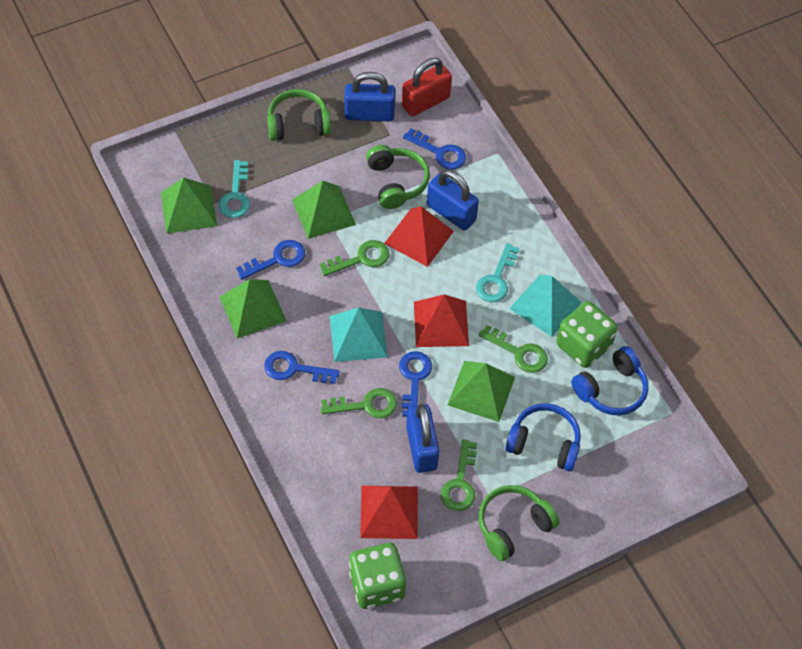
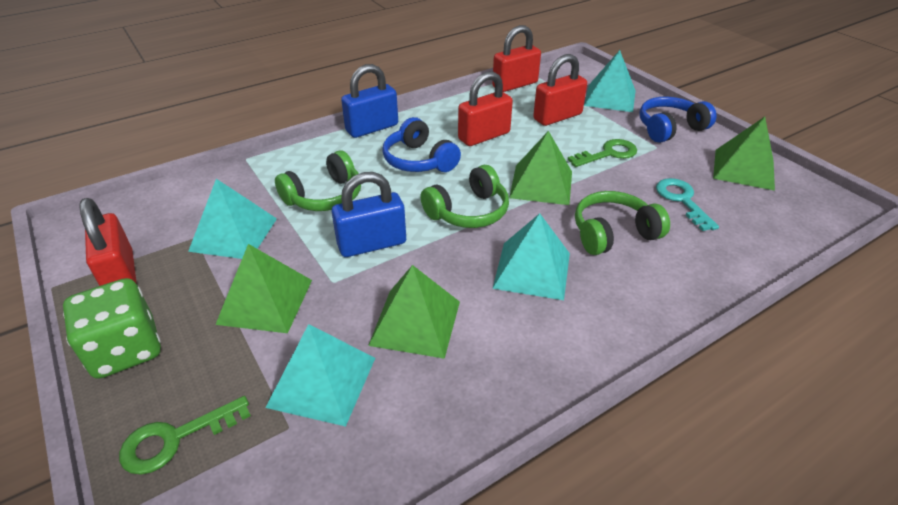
blue key: 4 -> 0
blue padlock: 3 -> 2
green dice: 2 -> 1
green key: 4 -> 2
red padlock: 1 -> 4
red pyramid: 3 -> 0
turquoise key: 2 -> 1
turquoise pyramid: 2 -> 4

